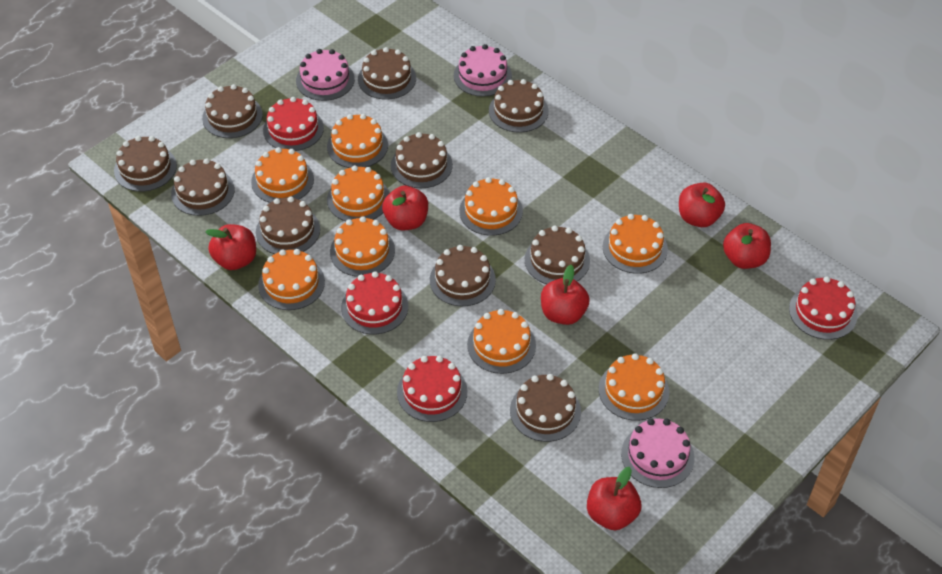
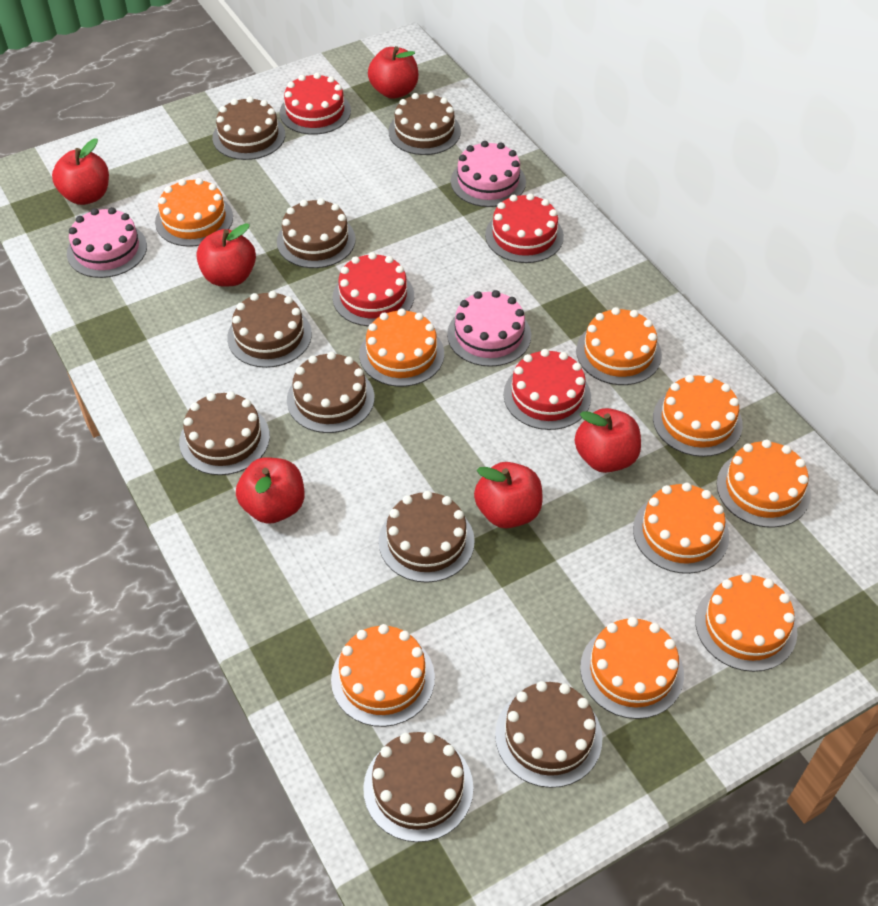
brown cake: 10 -> 9

